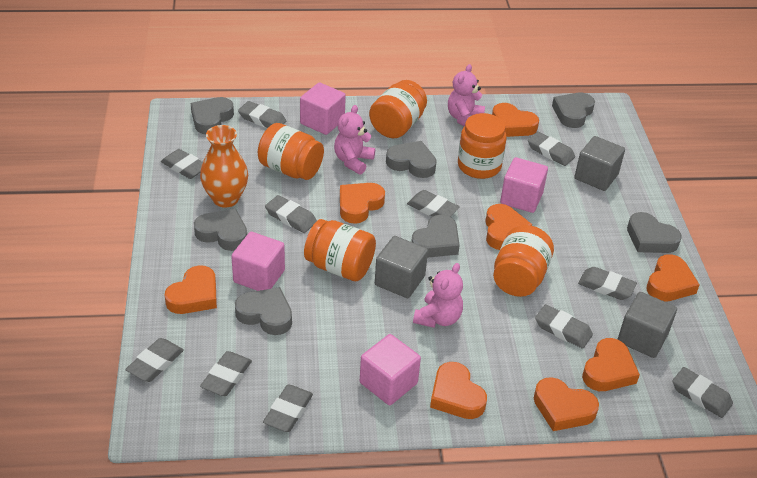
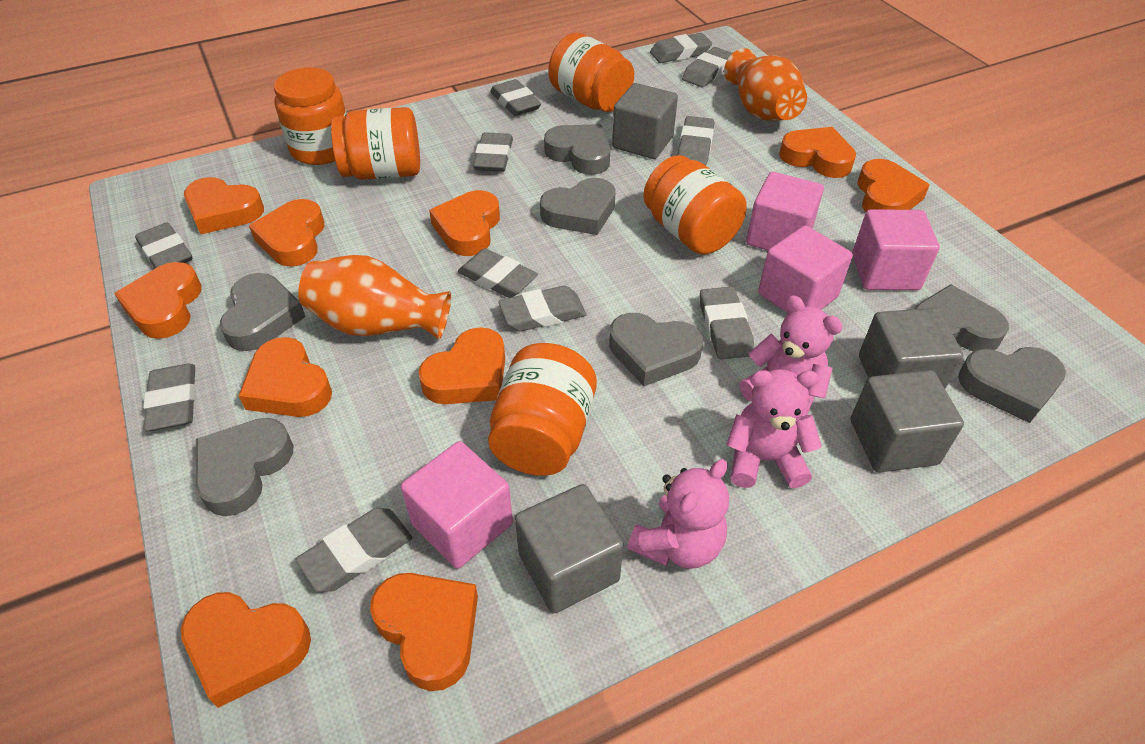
grey cube: 3 -> 4
orange heart: 8 -> 10
orange vase: 1 -> 2

